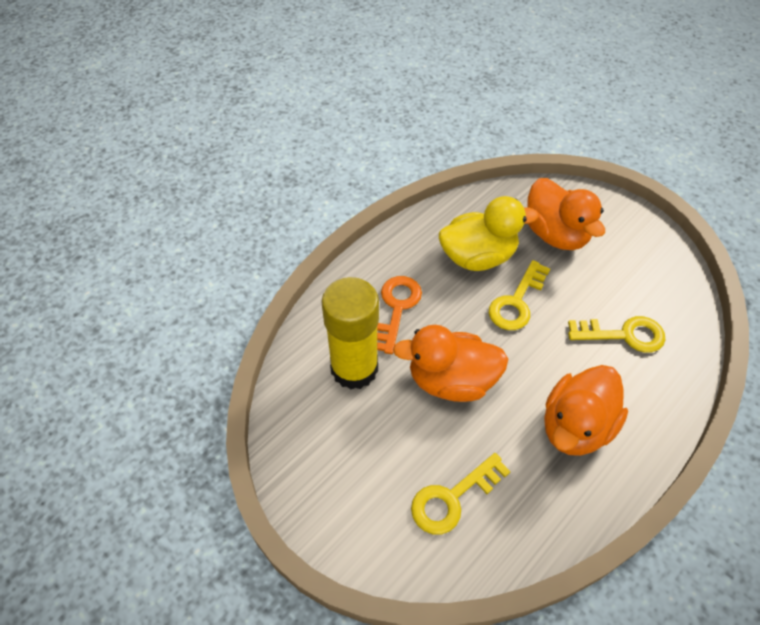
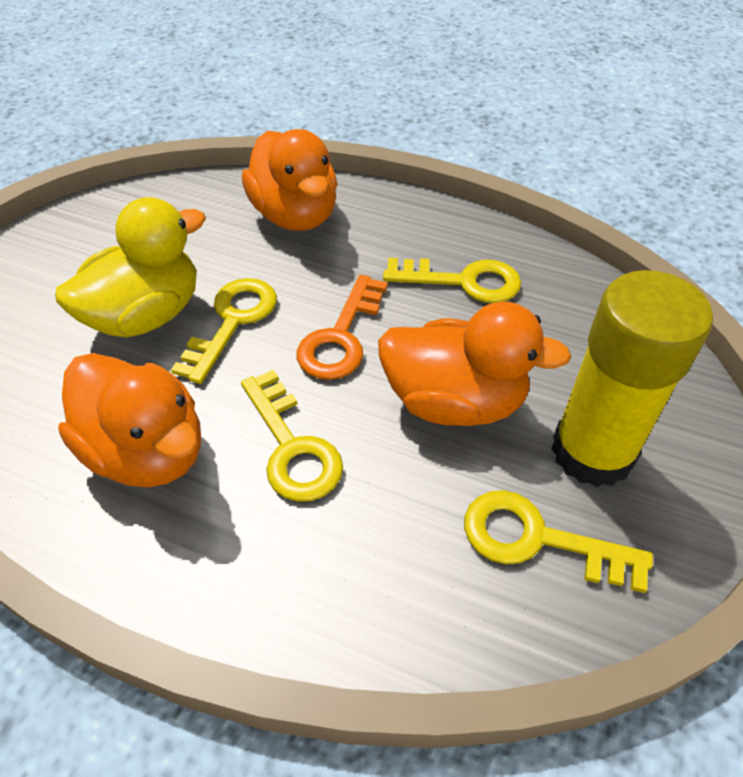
yellow key: 3 -> 4

